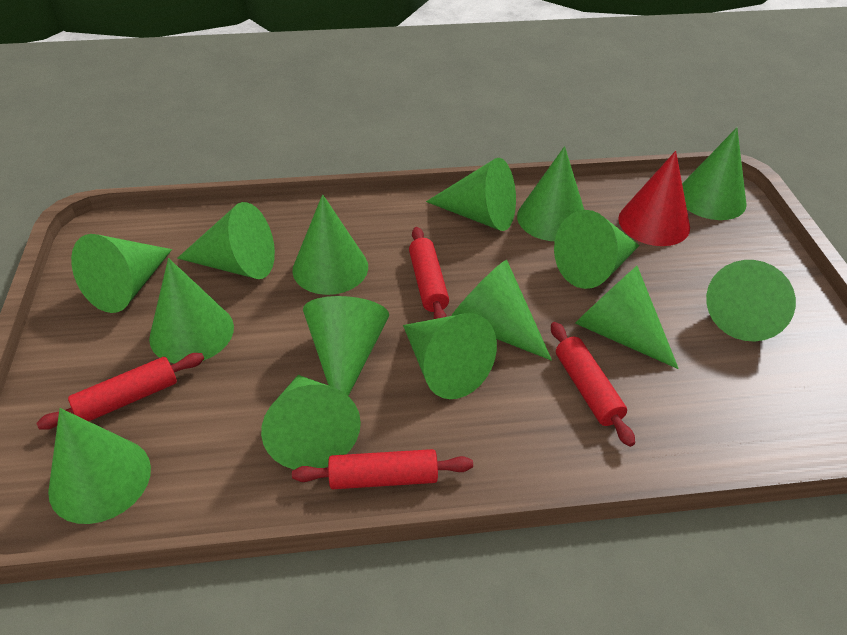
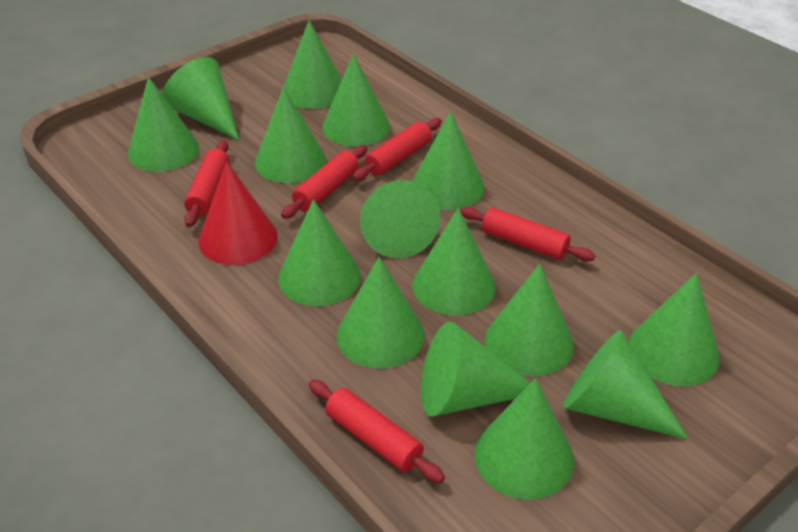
red rolling pin: 4 -> 5

